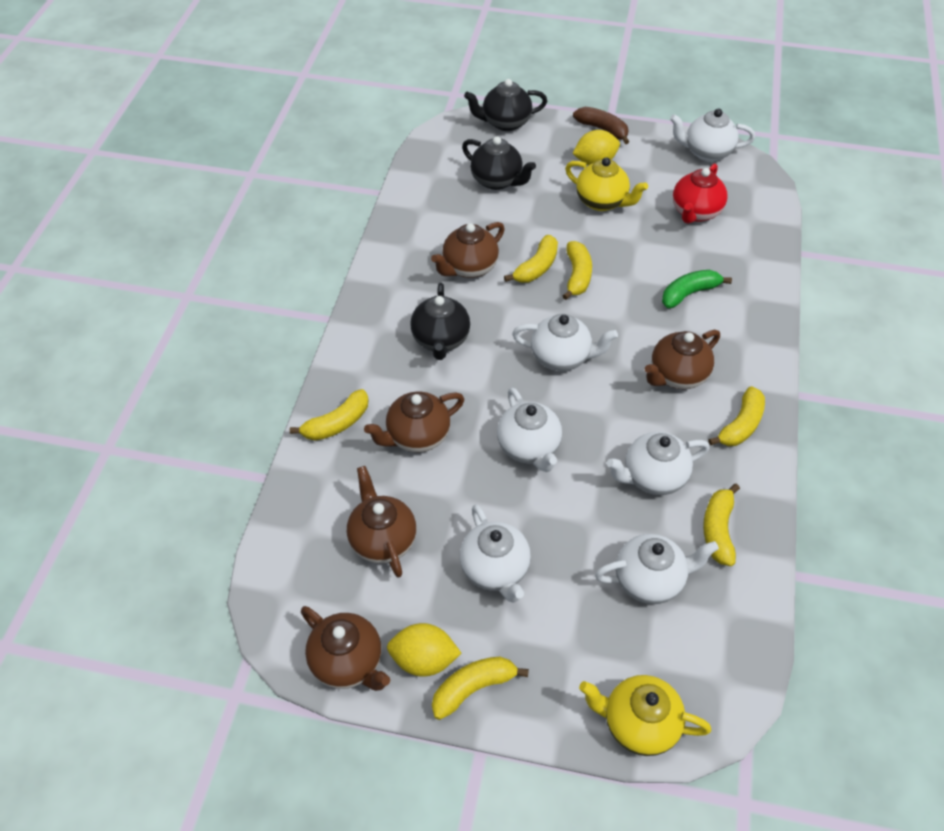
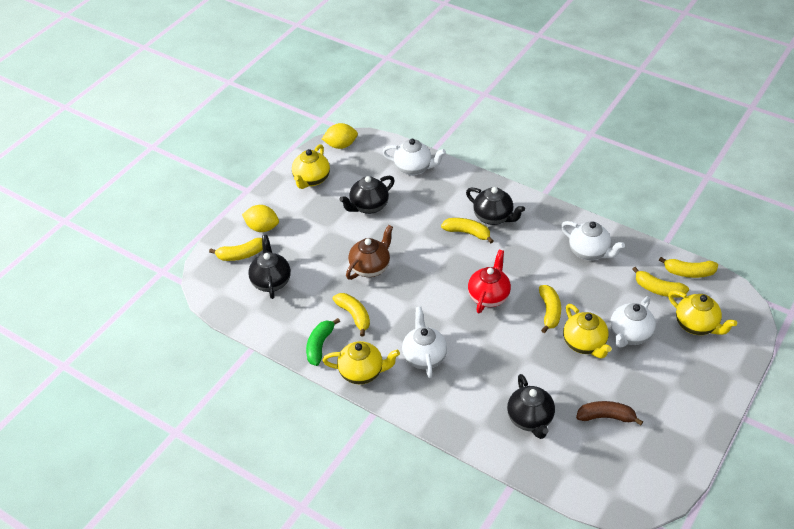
black teapot: 3 -> 4
brown teapot: 5 -> 1
white teapot: 6 -> 4
yellow teapot: 2 -> 4

